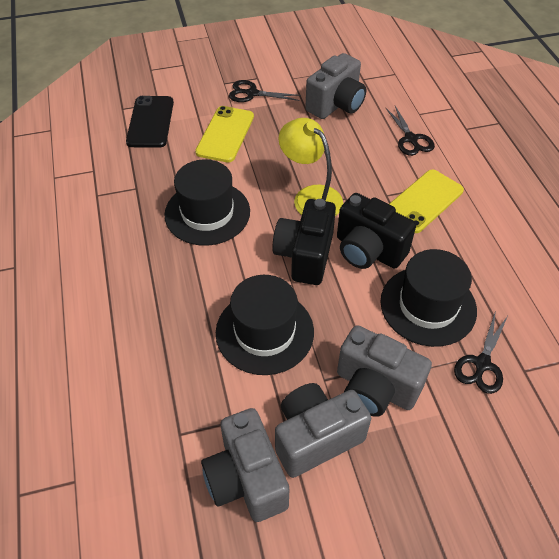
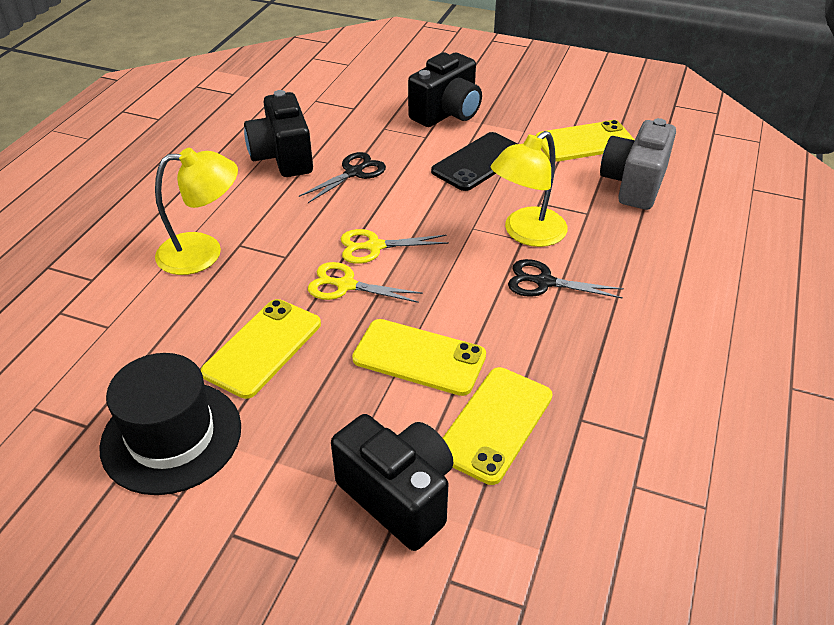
black camera: 2 -> 3
black hat: 3 -> 1
black scissors: 3 -> 2
grey camera: 4 -> 1
yellow lamp: 1 -> 2
yellow phone: 2 -> 4
yellow scissors: 0 -> 2

